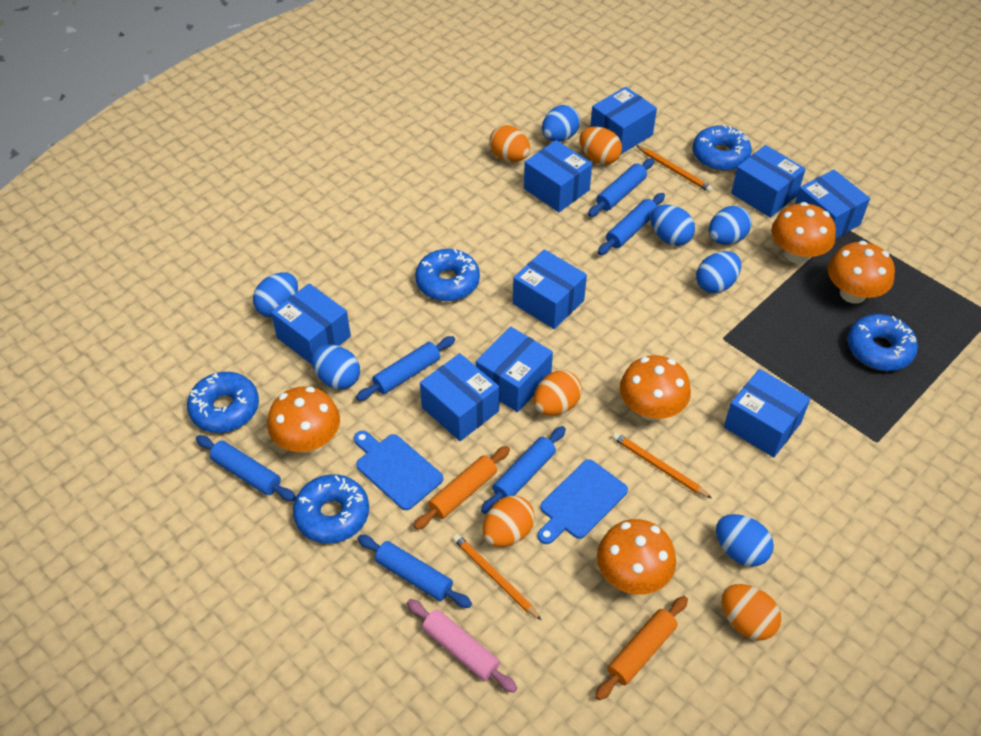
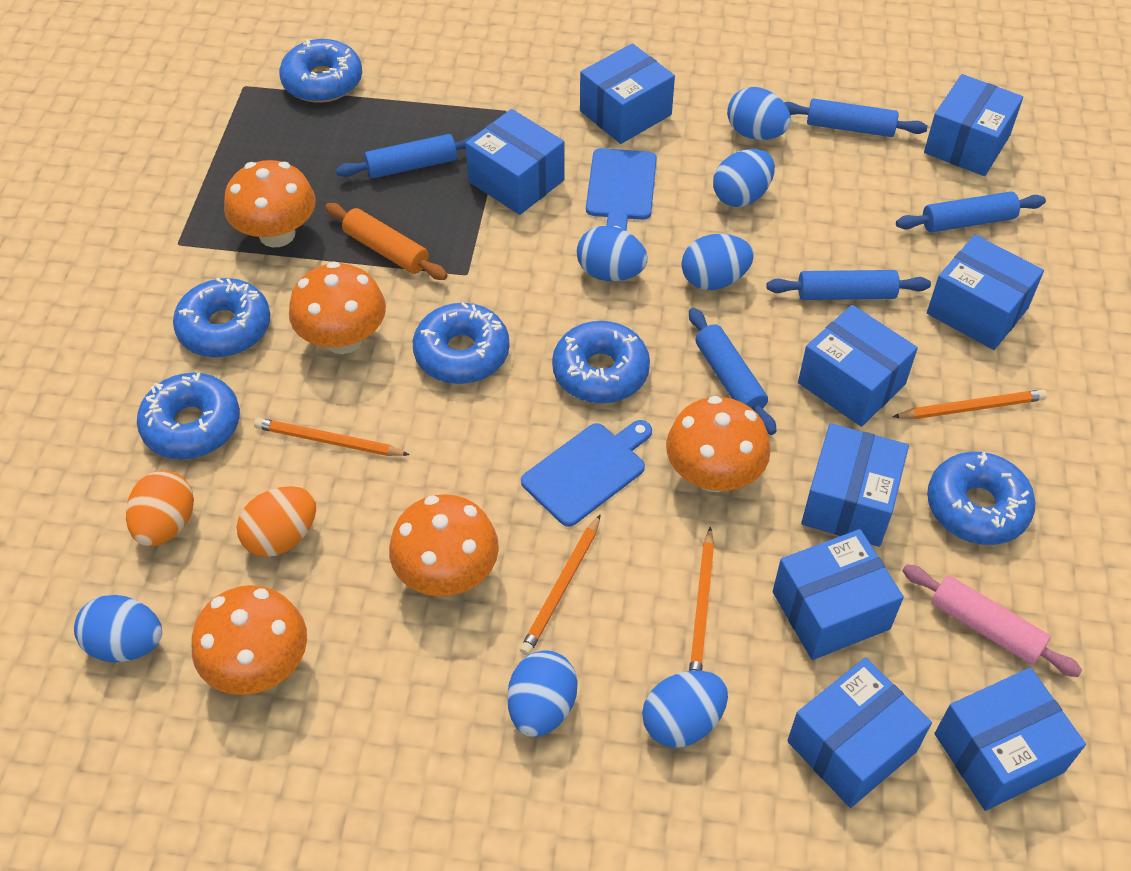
blue donut: 5 -> 6
blue rolling pin: 6 -> 5
orange egg: 5 -> 2
orange pencil: 3 -> 4
orange rolling pin: 2 -> 1

